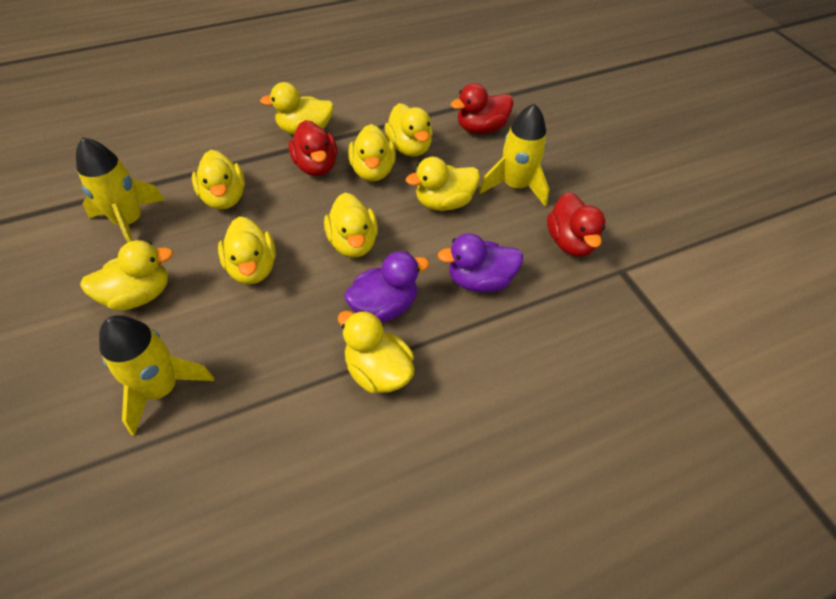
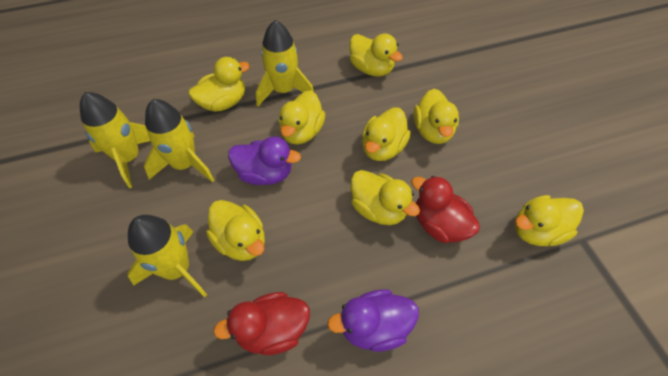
red duck: 3 -> 2
yellow duck: 9 -> 8
yellow rocket: 3 -> 4

